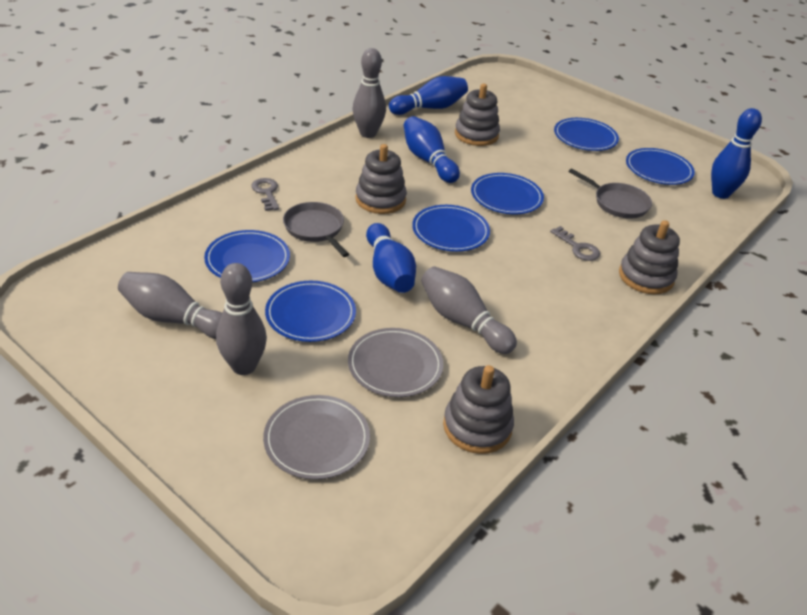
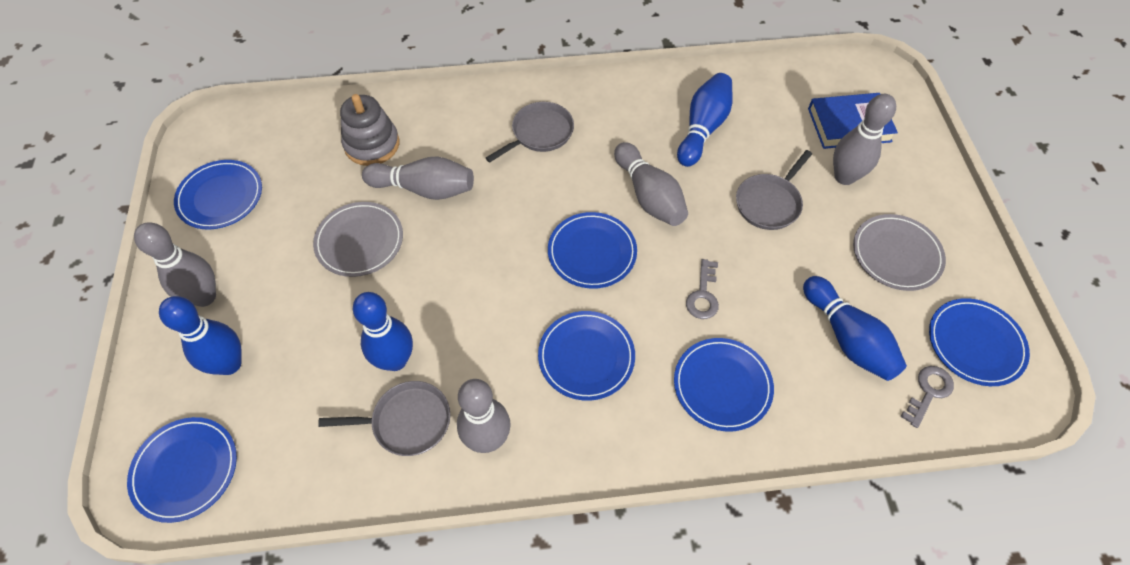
blue book: 0 -> 1
grey bowling pin: 4 -> 5
grey pan: 2 -> 3
grey stacking toy: 4 -> 1

